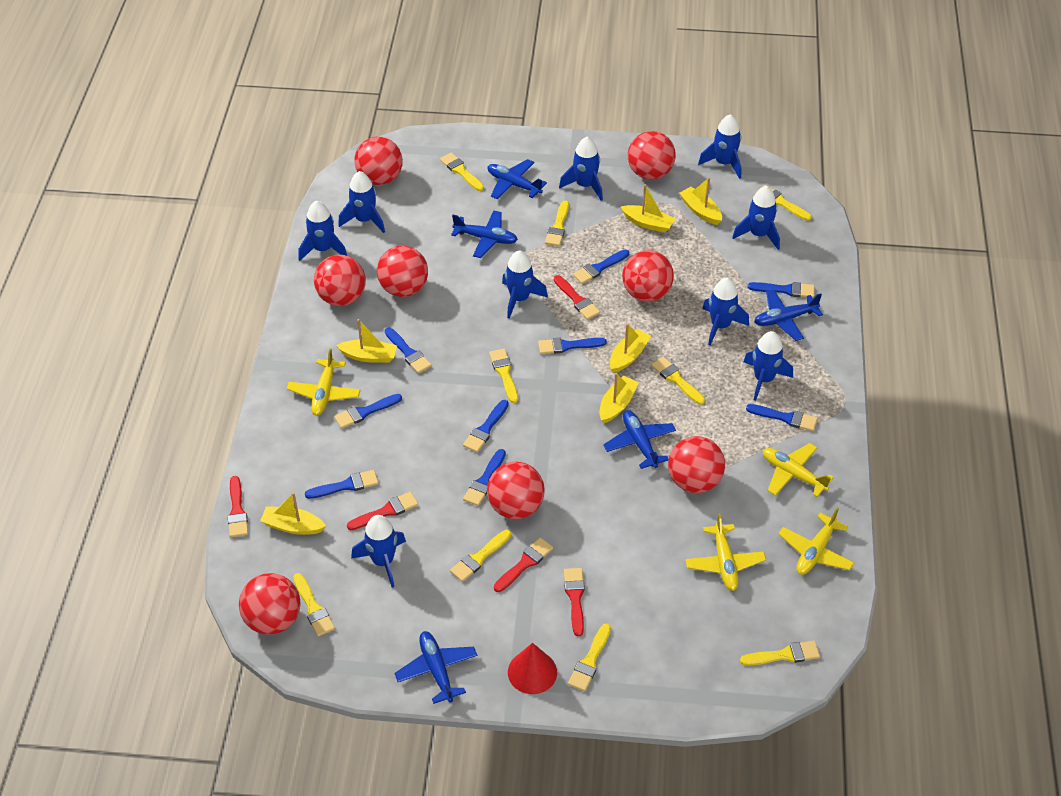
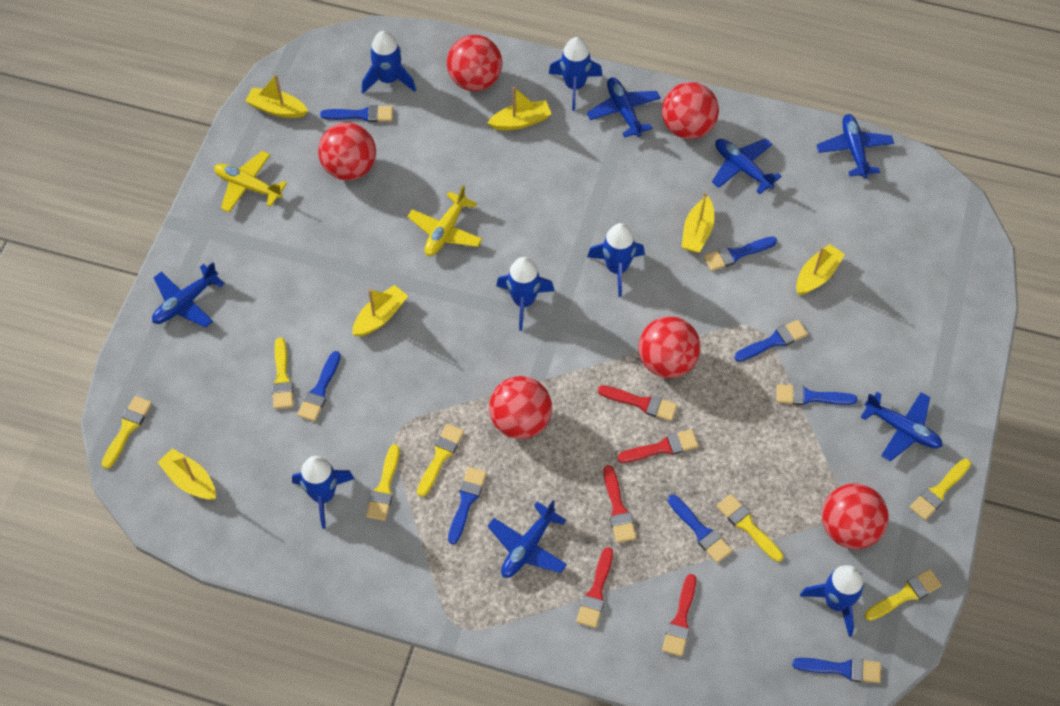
blue brush: 9 -> 8
blue plane: 5 -> 6
blue rocket: 9 -> 6
red ball: 8 -> 6
red cone: 1 -> 0
yellow brush: 9 -> 7
yellow plane: 4 -> 2

